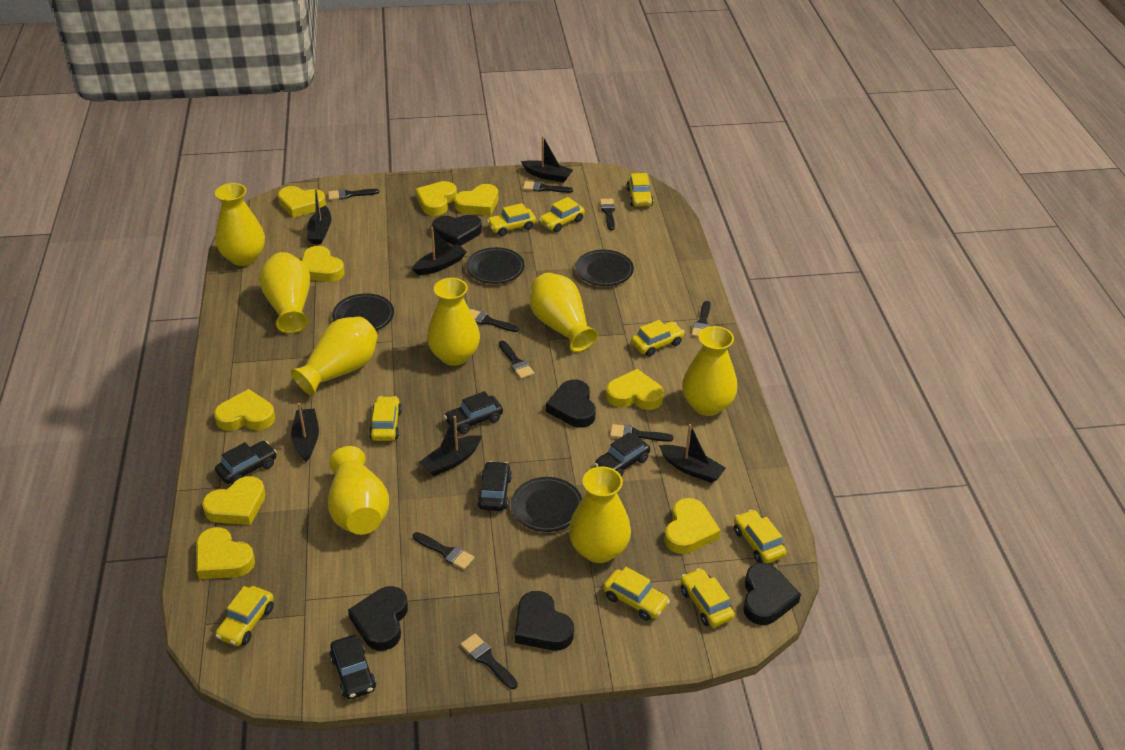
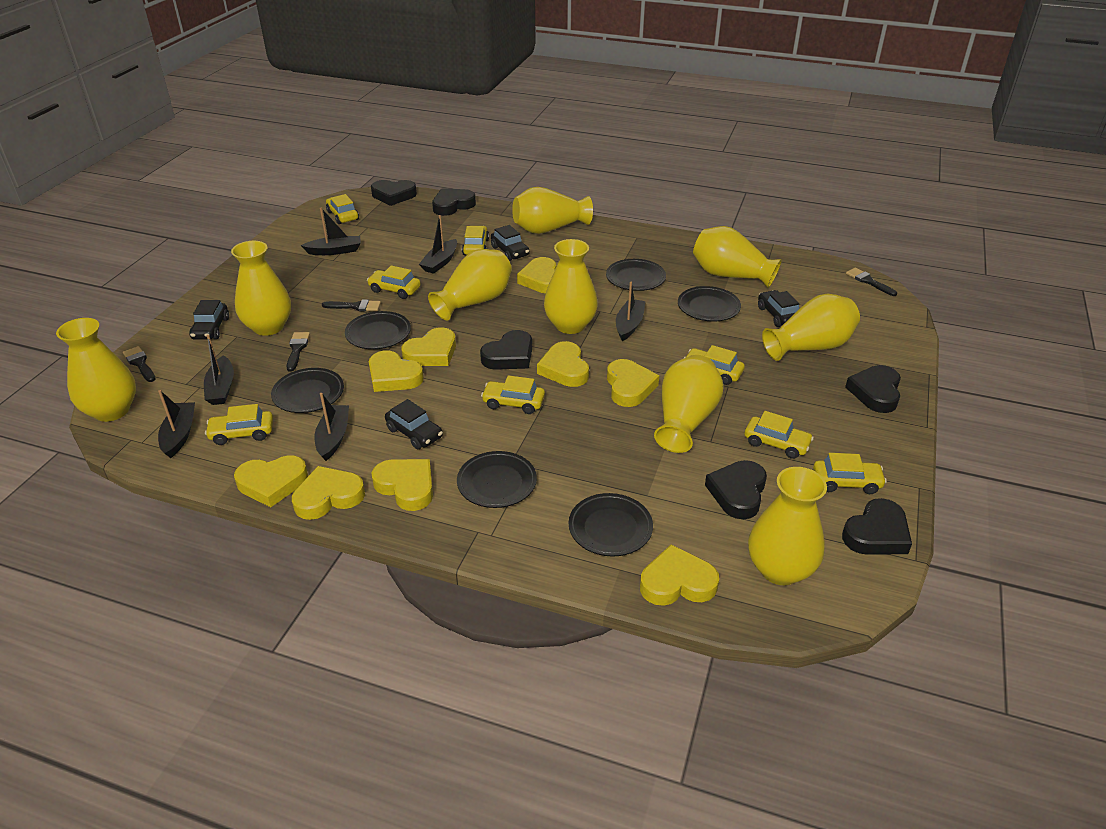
black brush: 9 -> 4
black car: 5 -> 4
black heart: 5 -> 6
black plate: 4 -> 6
yellow car: 9 -> 8
yellow vase: 8 -> 9

